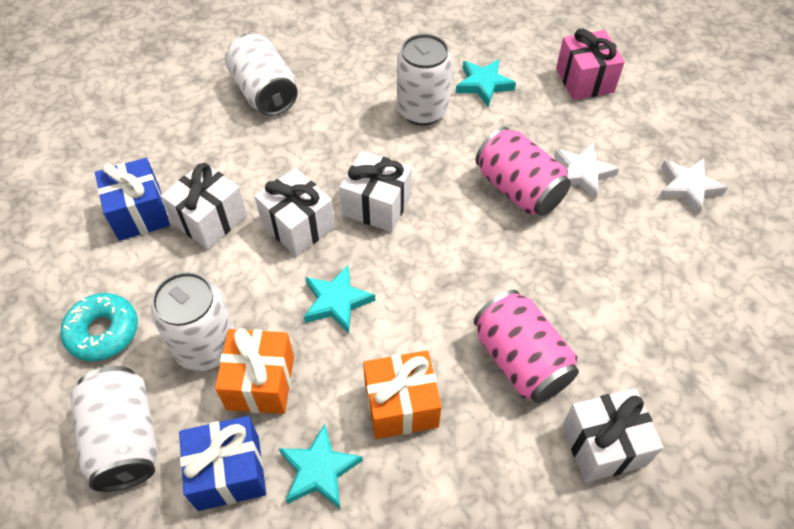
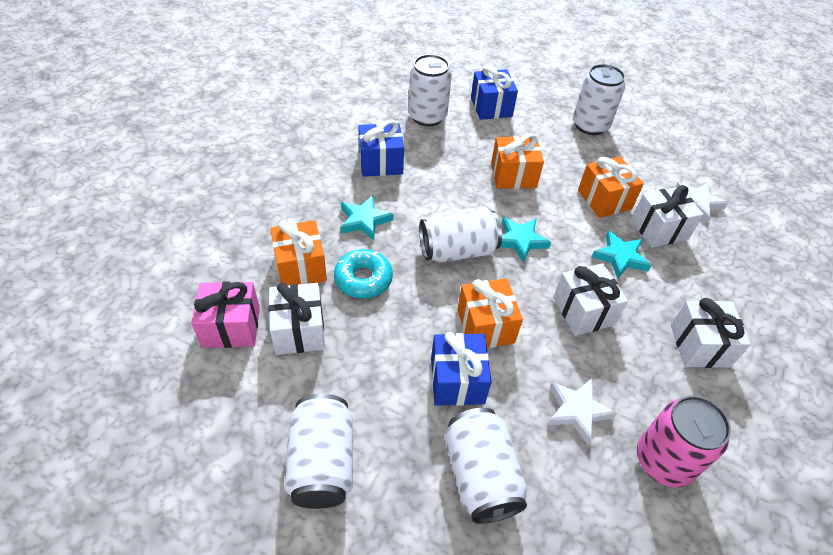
blue gift: 2 -> 3
orange gift: 2 -> 4
pink can: 2 -> 1
white can: 4 -> 5

